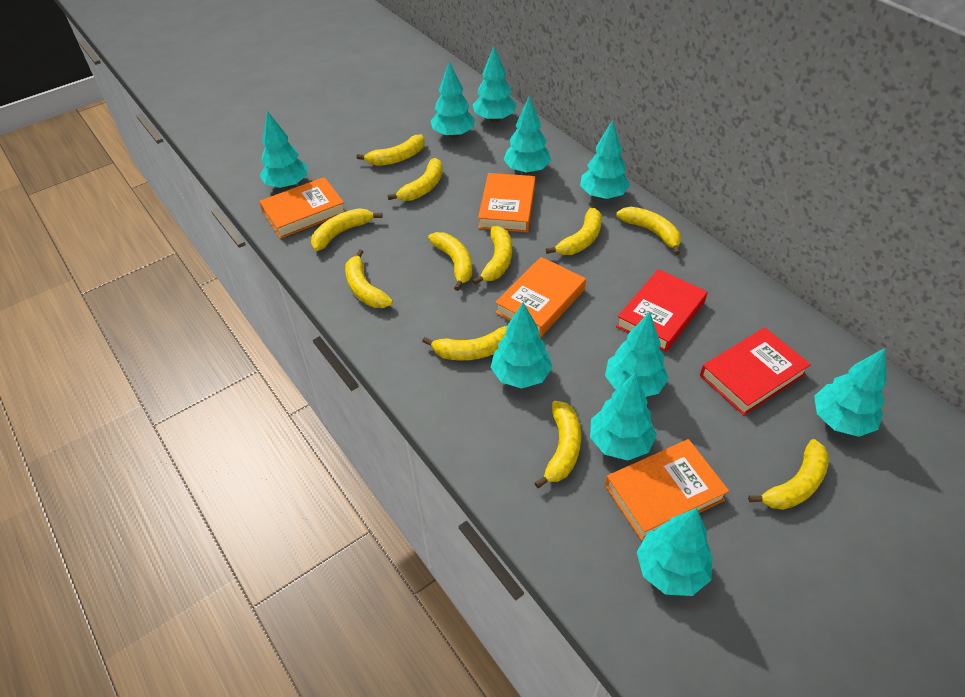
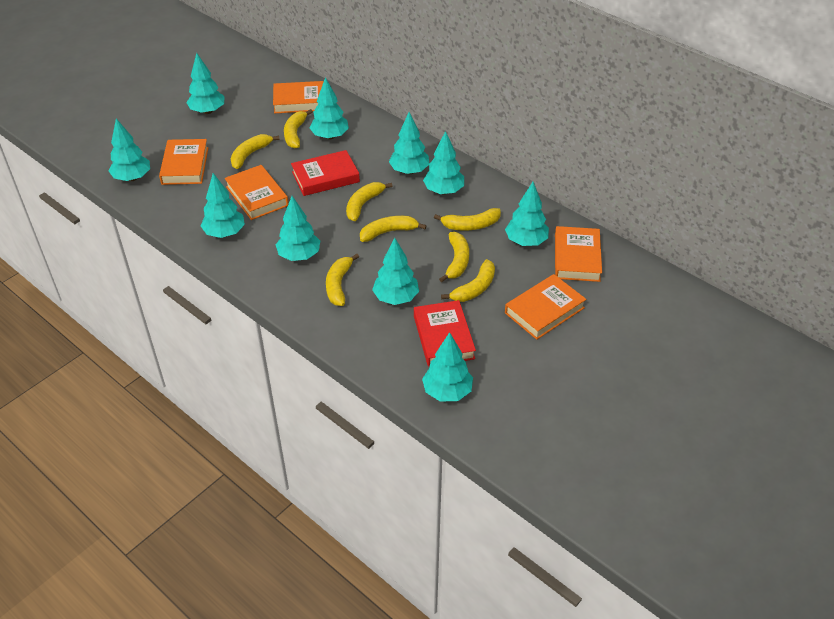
orange book: 4 -> 5
yellow banana: 11 -> 8

